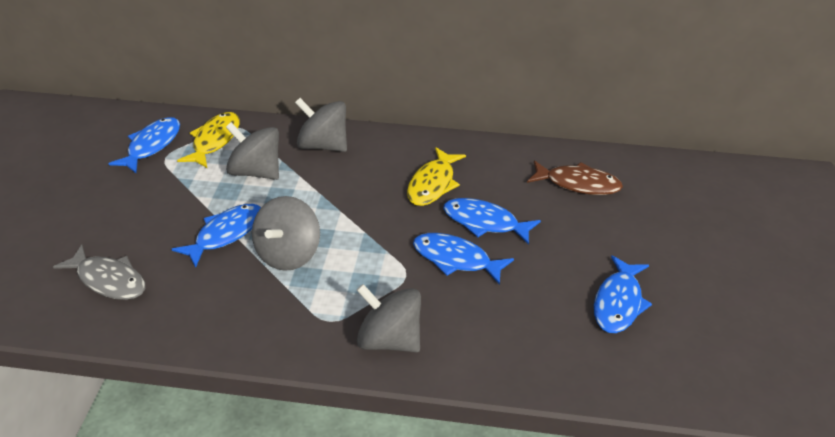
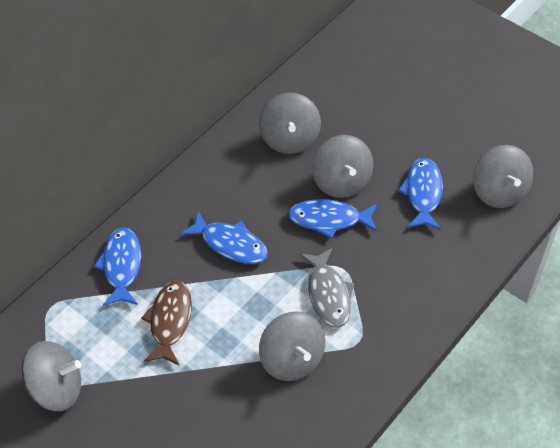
blue fish: 5 -> 4
grey spinning top: 4 -> 5
yellow fish: 2 -> 0

